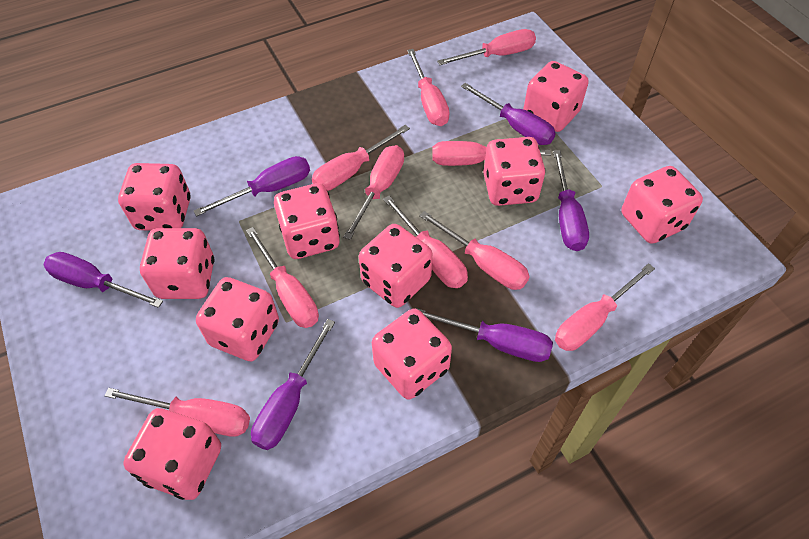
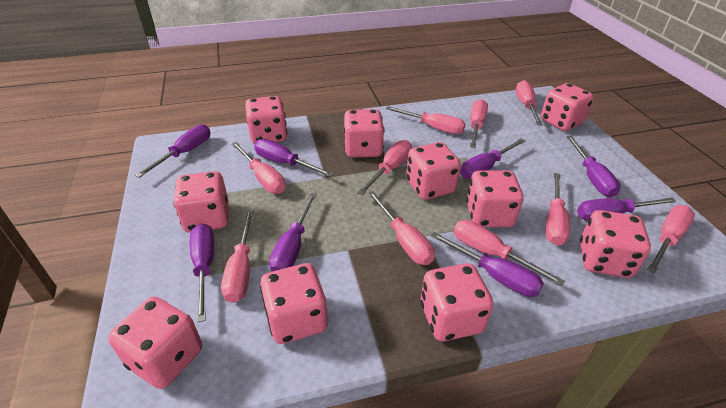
purple screwdriver: 6 -> 8

